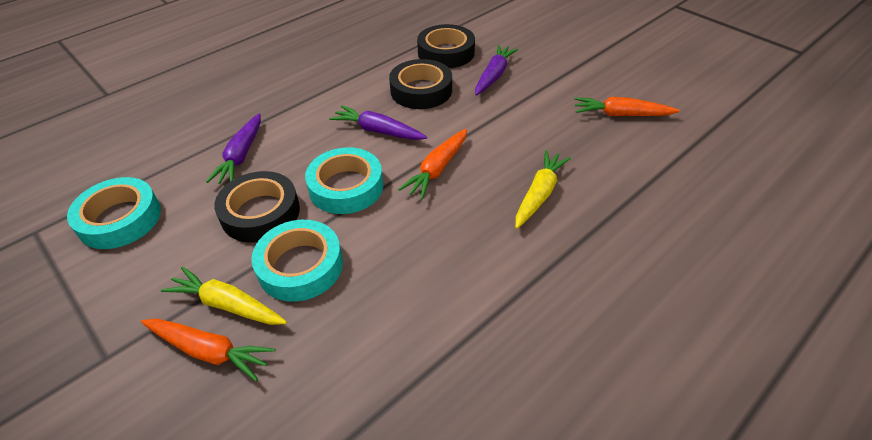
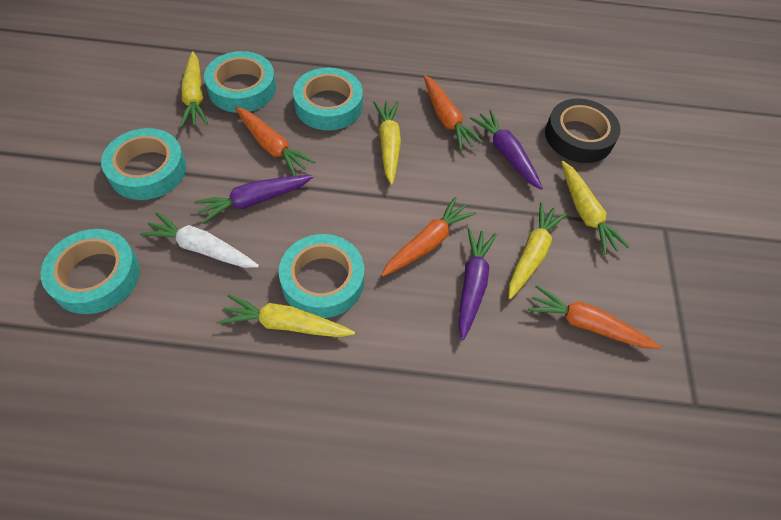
black tape: 3 -> 1
orange carrot: 3 -> 4
turquoise tape: 3 -> 5
white carrot: 0 -> 1
yellow carrot: 2 -> 5

